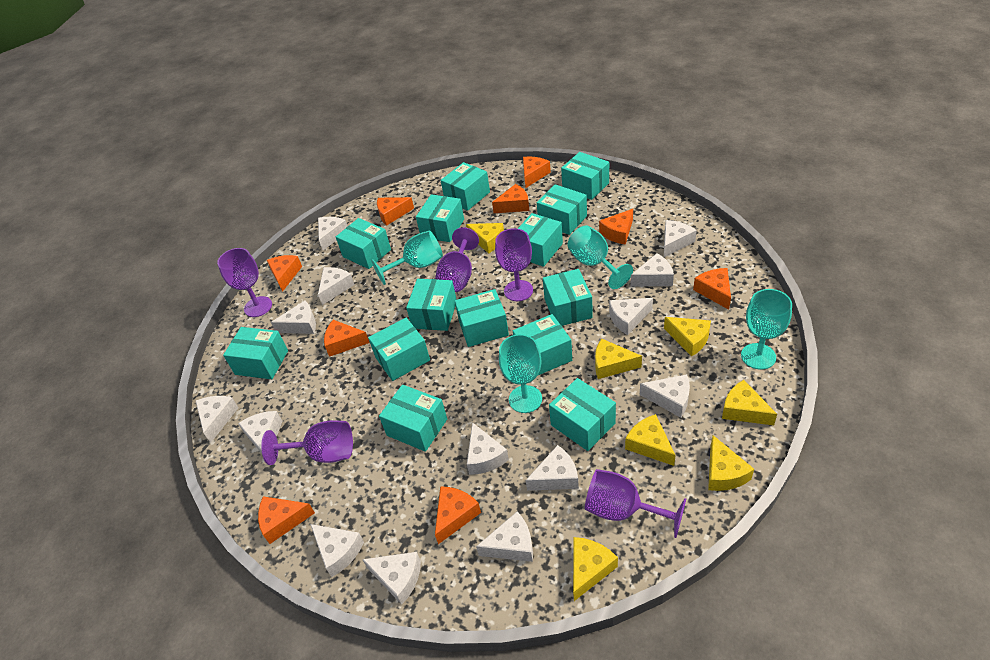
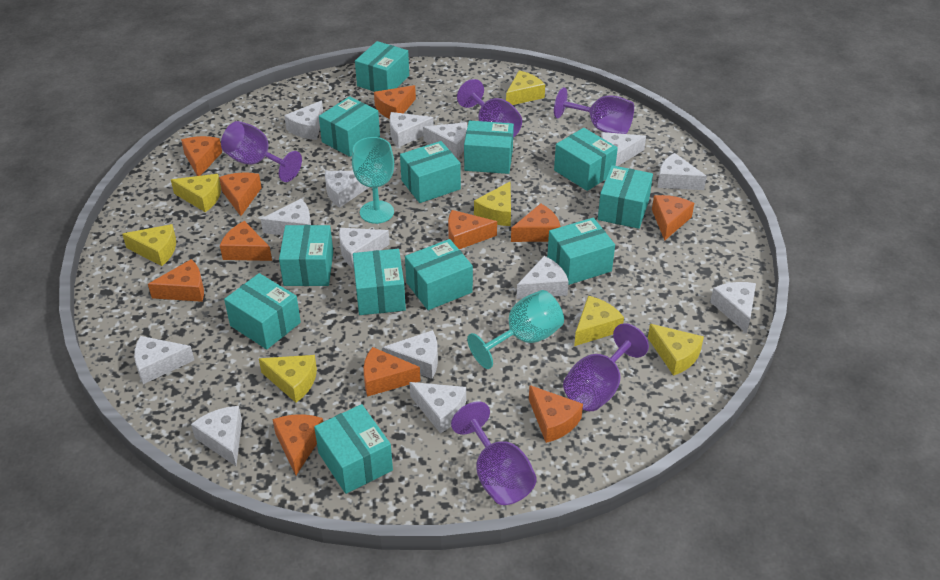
orange cheese: 9 -> 11
turquoise box: 14 -> 12
turquoise goblet: 4 -> 2

